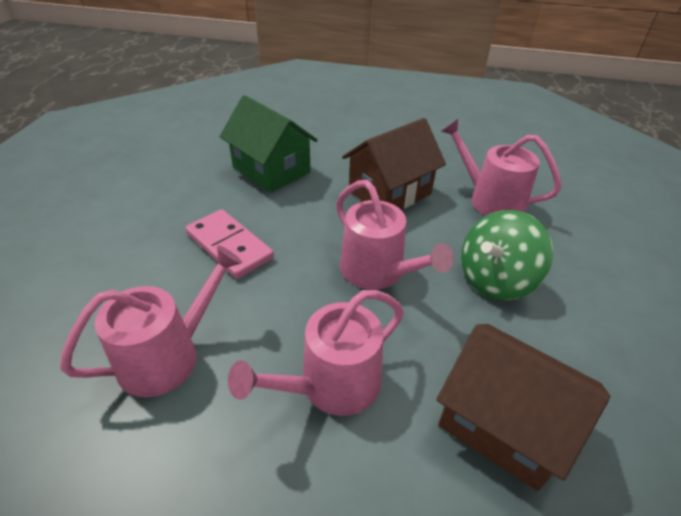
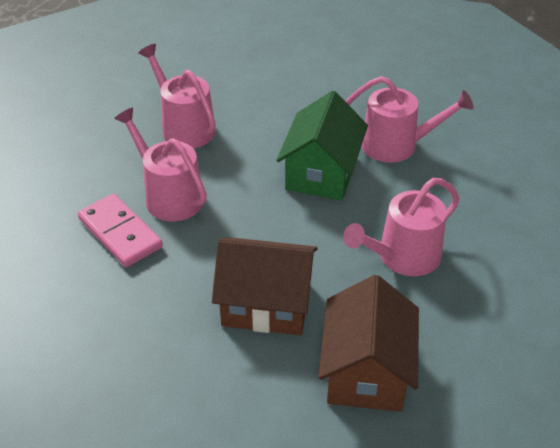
green spinning top: 1 -> 0

